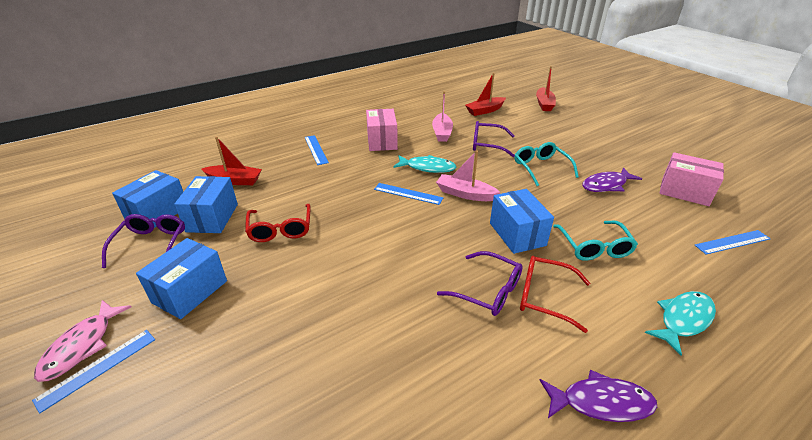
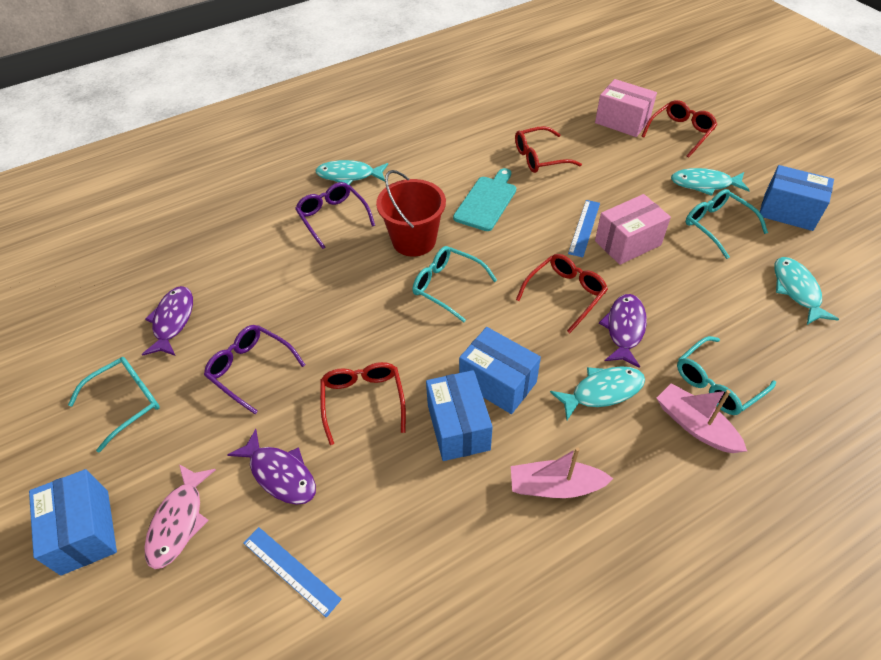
blue ruler: 4 -> 2
purple fish: 2 -> 3
purple glasses: 3 -> 2
red boat: 3 -> 0
red bucket: 0 -> 1
red glasses: 2 -> 4
turquoise cutting board: 0 -> 1
turquoise fish: 2 -> 4
turquoise glasses: 2 -> 4

